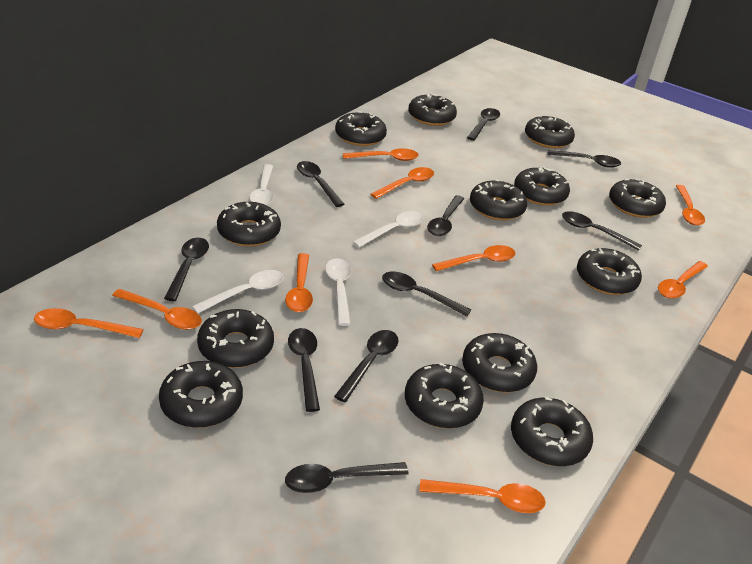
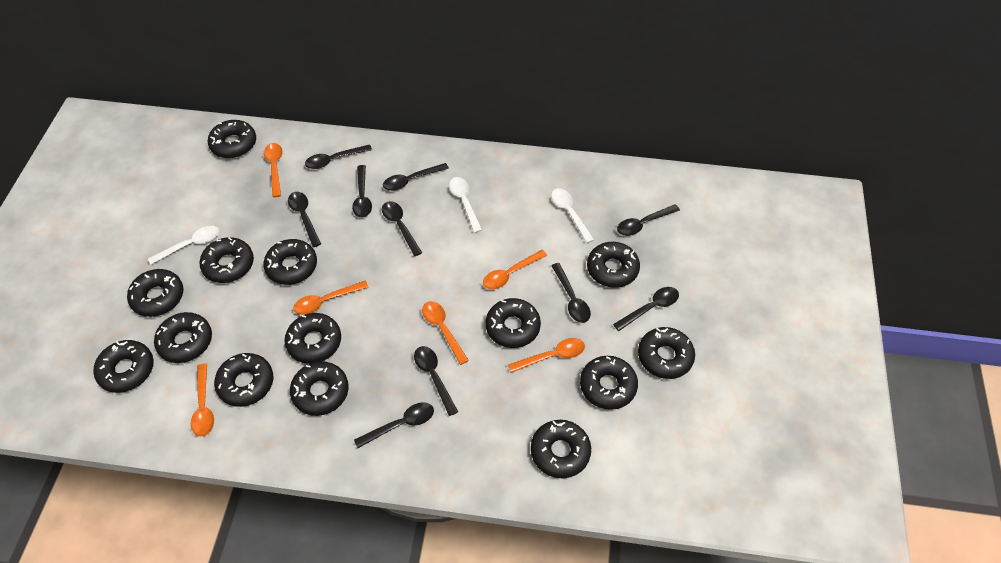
black donut: 13 -> 14
orange spoon: 9 -> 6
white spoon: 4 -> 3

